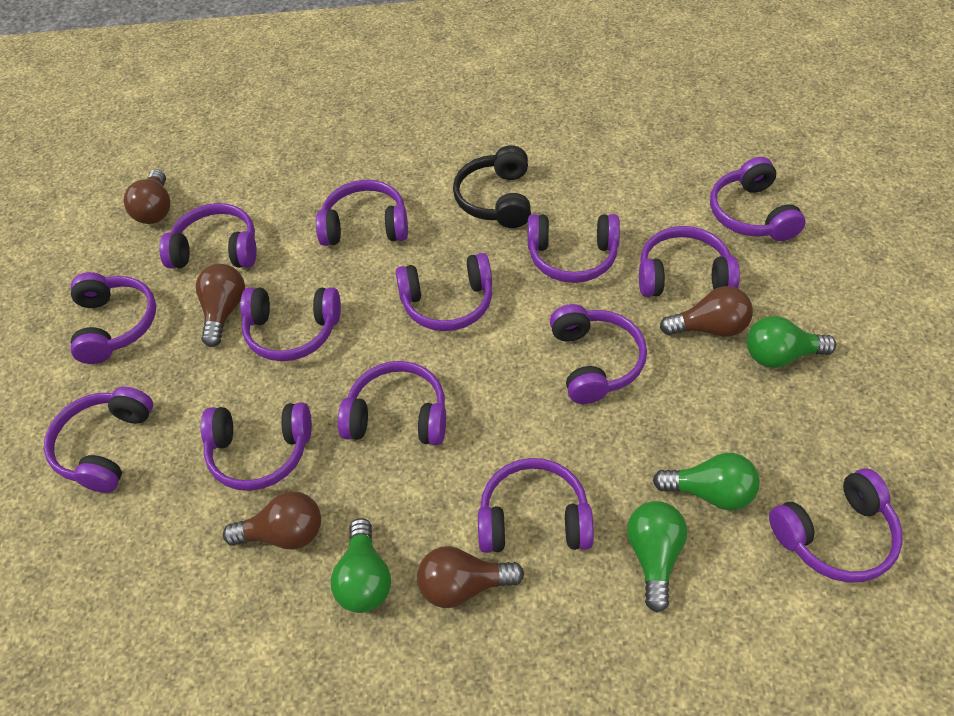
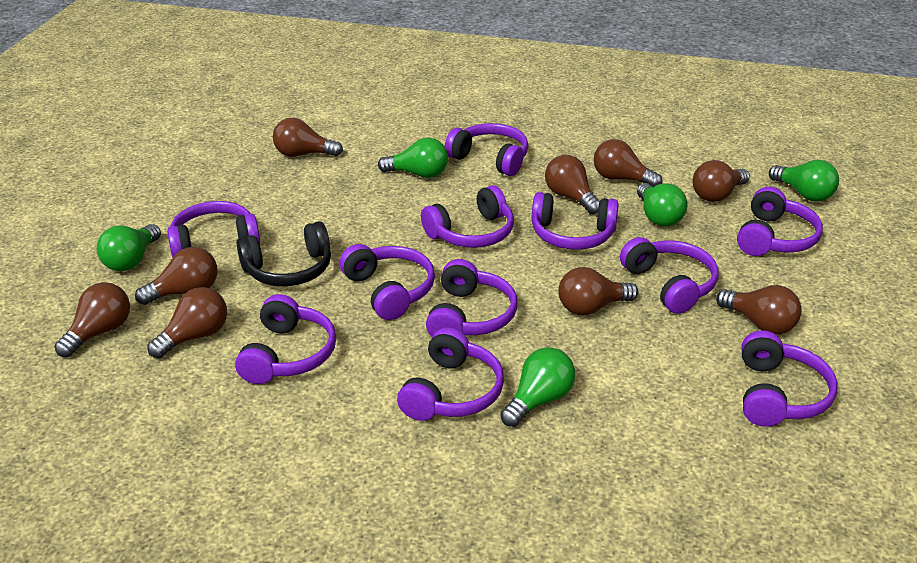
brown light bulb: 5 -> 9
green light bulb: 4 -> 5
purple headphones: 14 -> 11

